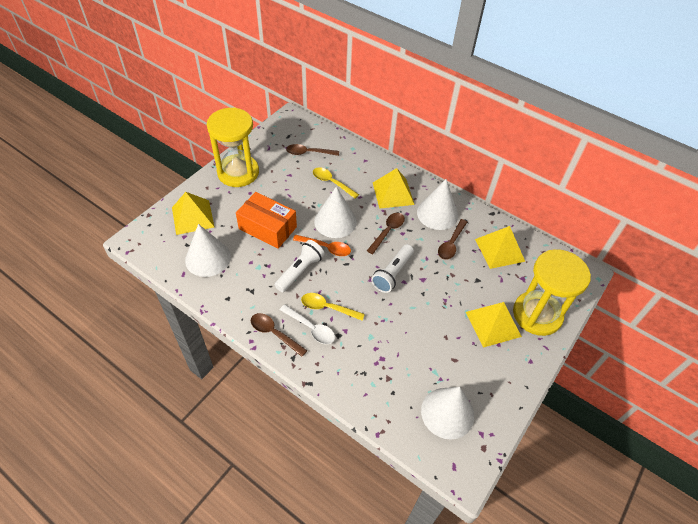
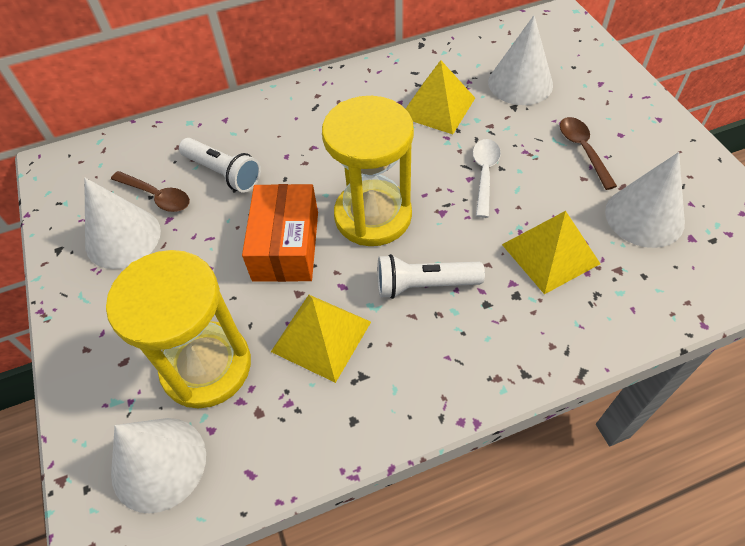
brown spoon: 4 -> 2
orange spoon: 1 -> 0
yellow pyramid: 4 -> 3
yellow spoon: 2 -> 0

